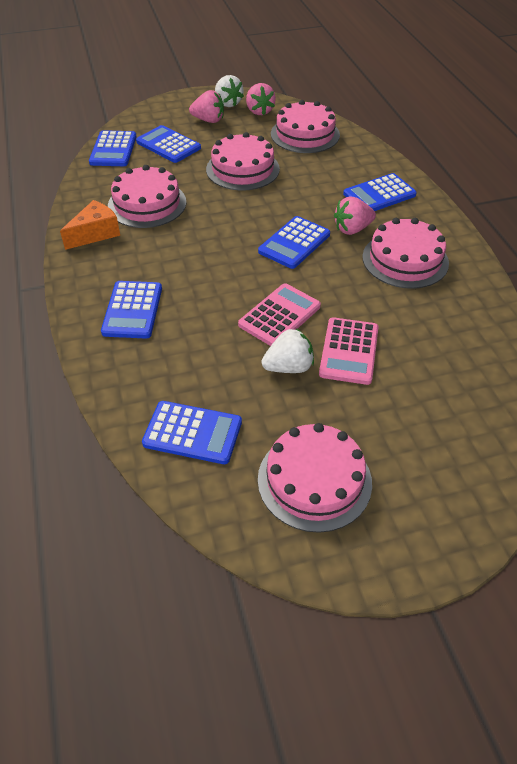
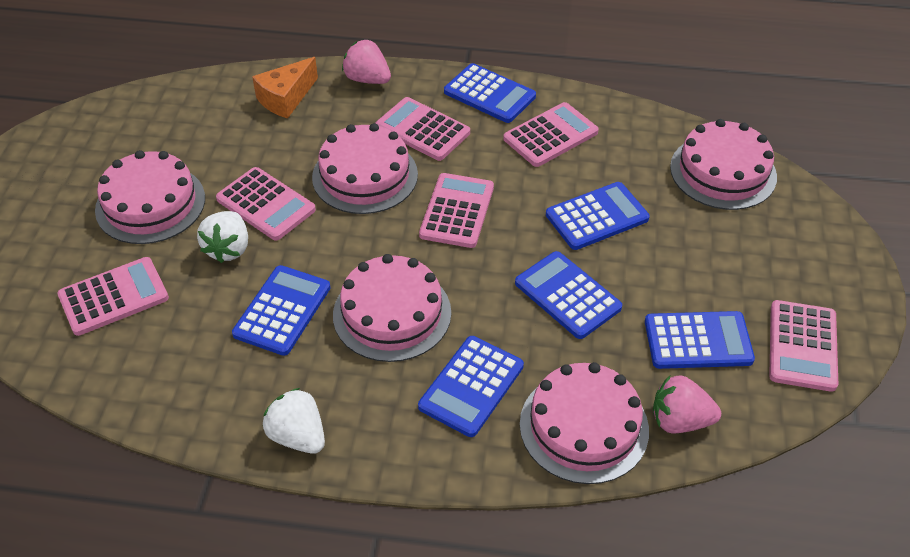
pink calculator: 2 -> 6
pink strawberry: 3 -> 2

